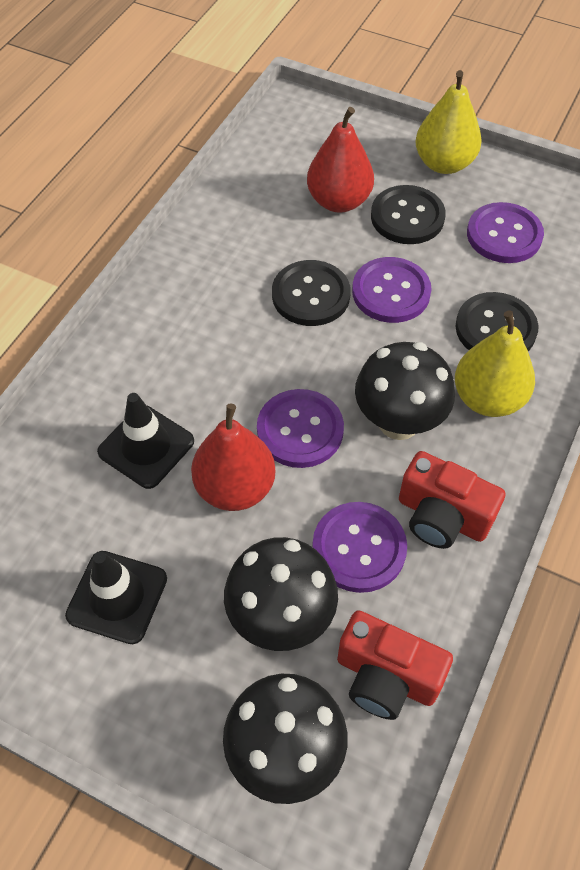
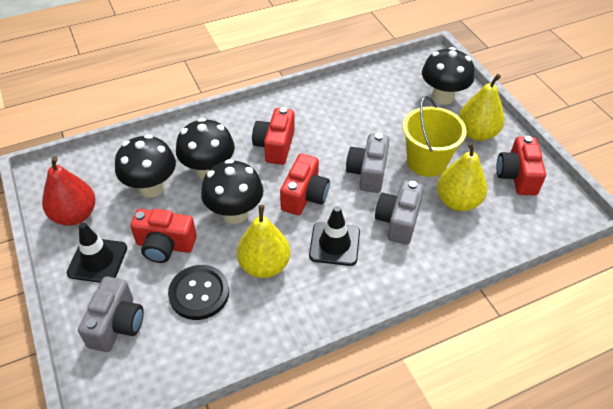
black button: 3 -> 1
black mushroom: 3 -> 4
grey camera: 0 -> 3
purple button: 4 -> 0
red camera: 2 -> 4
red pear: 2 -> 1
yellow bucket: 0 -> 1
yellow pear: 2 -> 3

